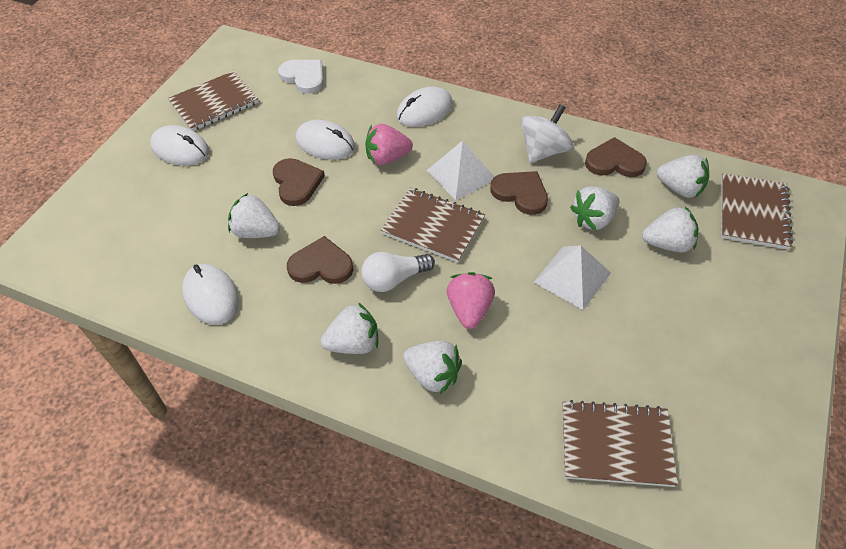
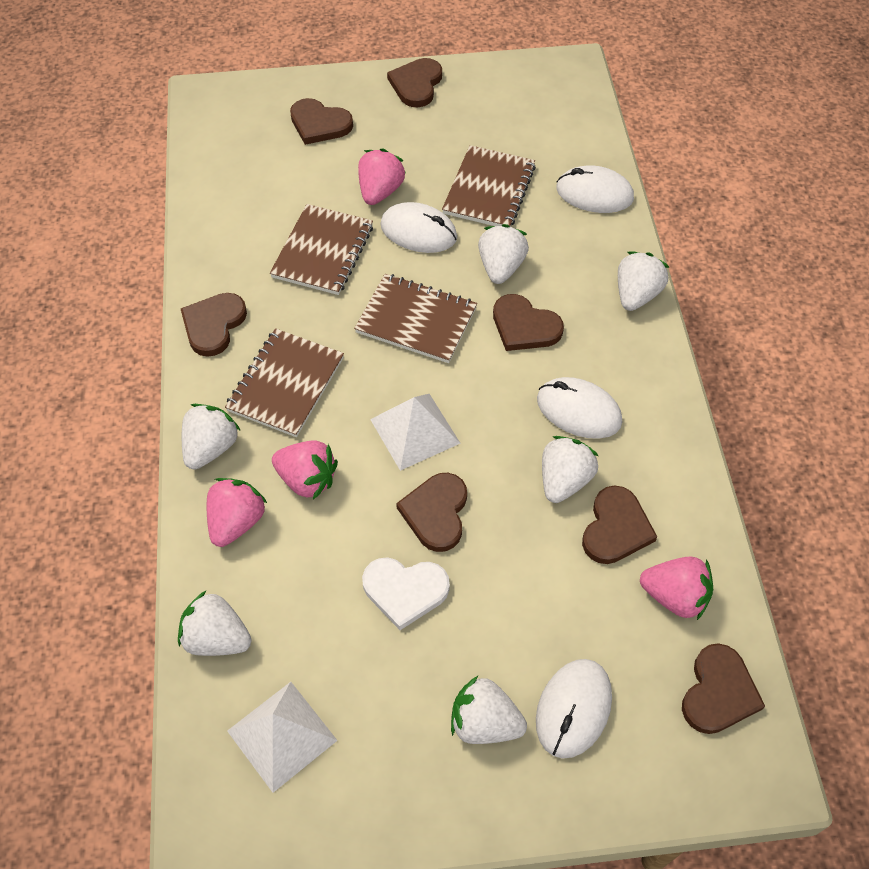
brown heart: 4 -> 7
pink strawberry: 2 -> 4
white light bulb: 1 -> 0
white spinning top: 1 -> 0

